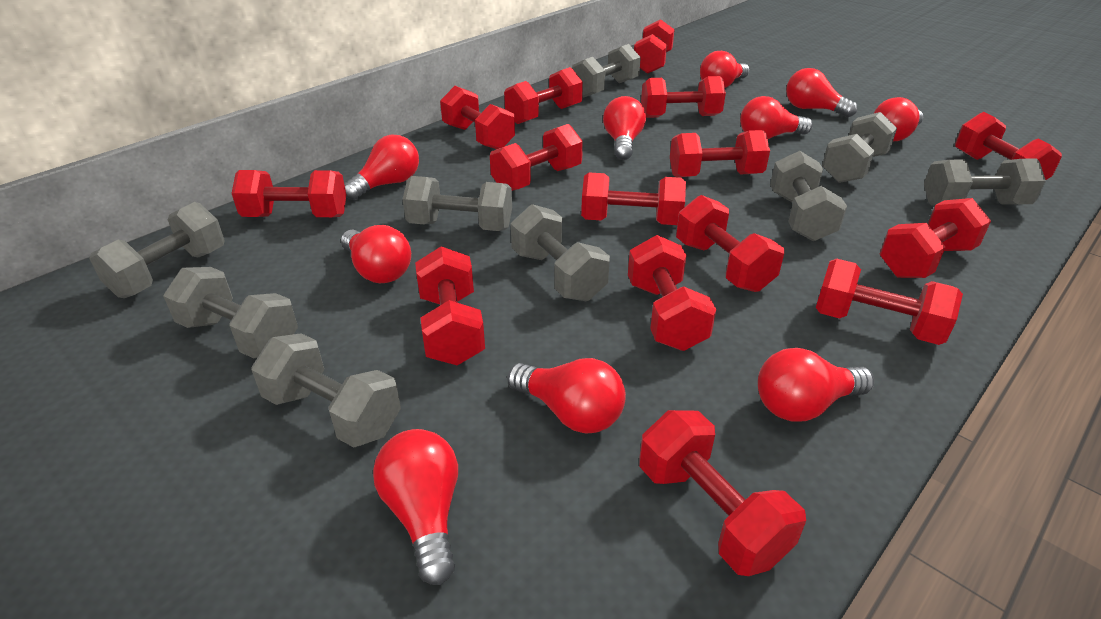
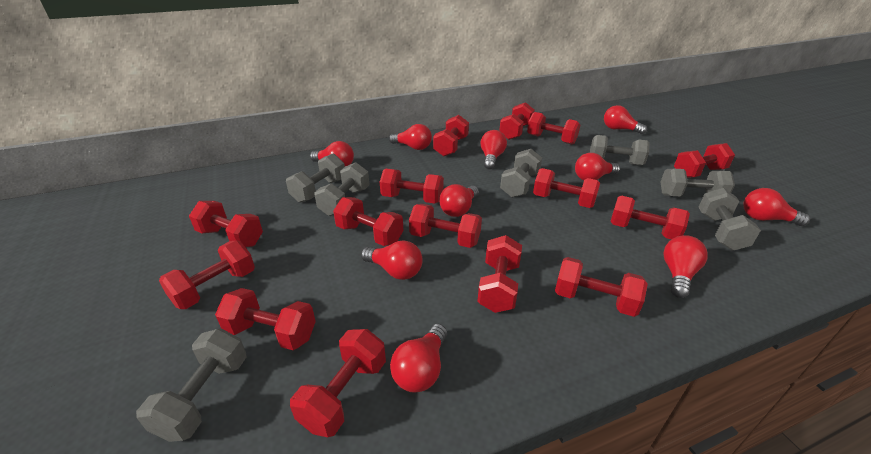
grey dumbbell: 9 -> 7

